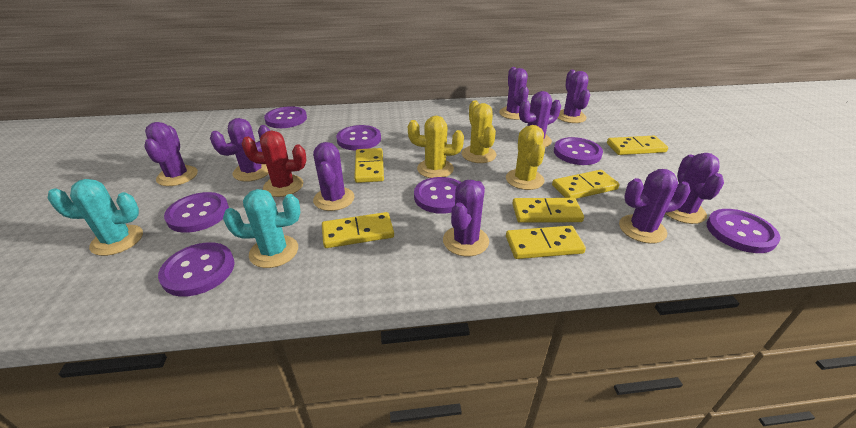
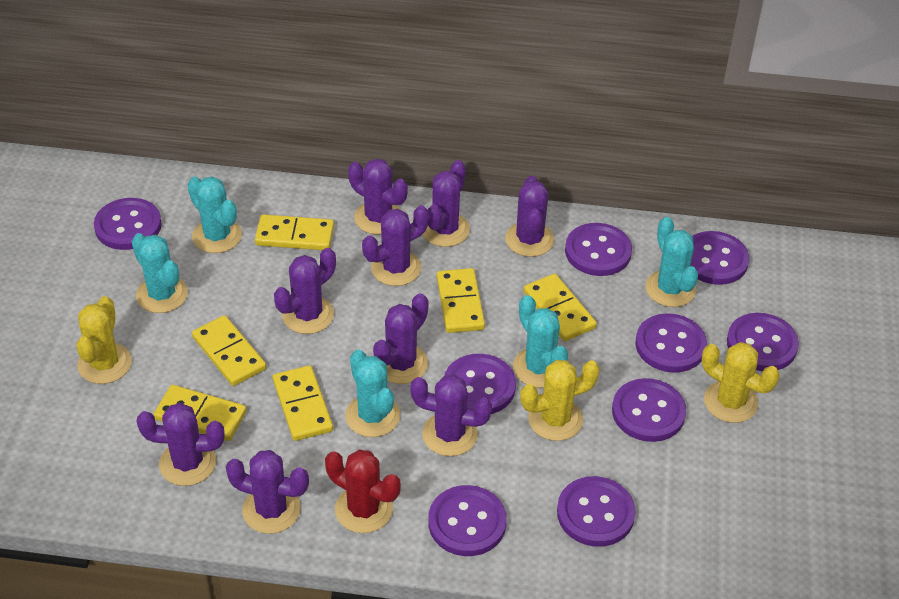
purple button: 7 -> 9
turquoise cactus: 2 -> 5

